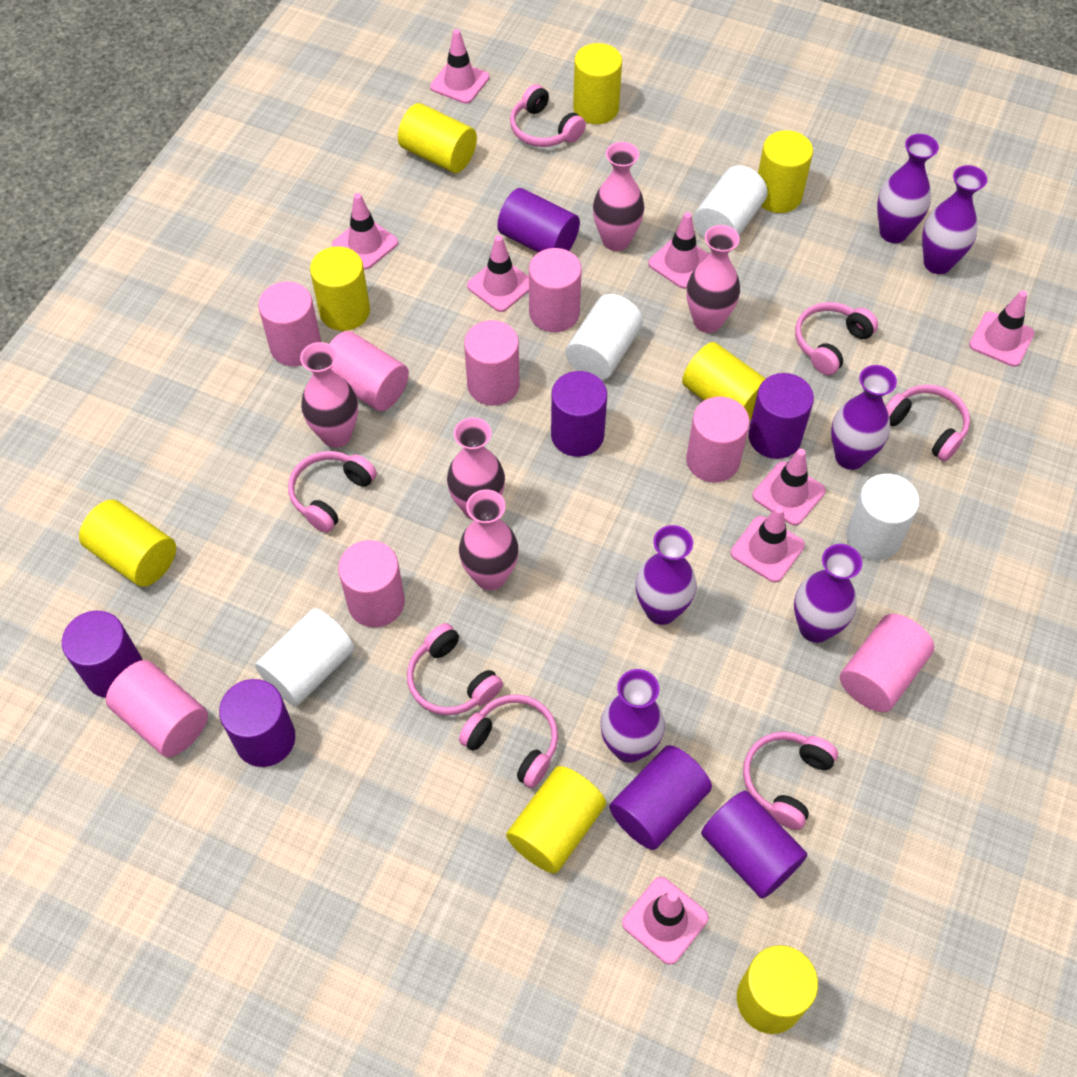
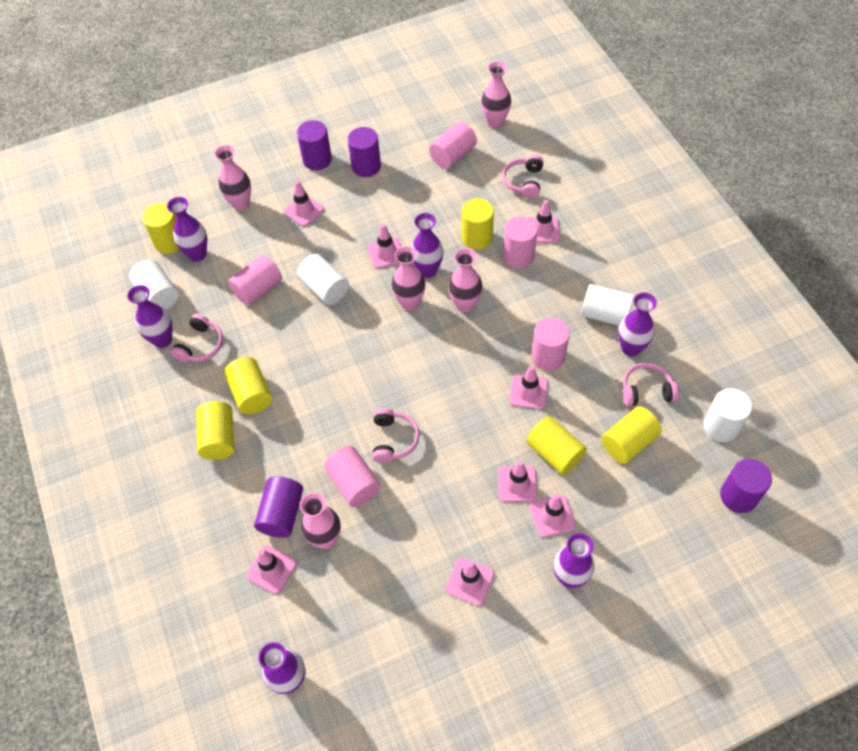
pink cylinder: 8 -> 5
pink headphones: 7 -> 4
purple cylinder: 7 -> 4
yellow cylinder: 8 -> 6

